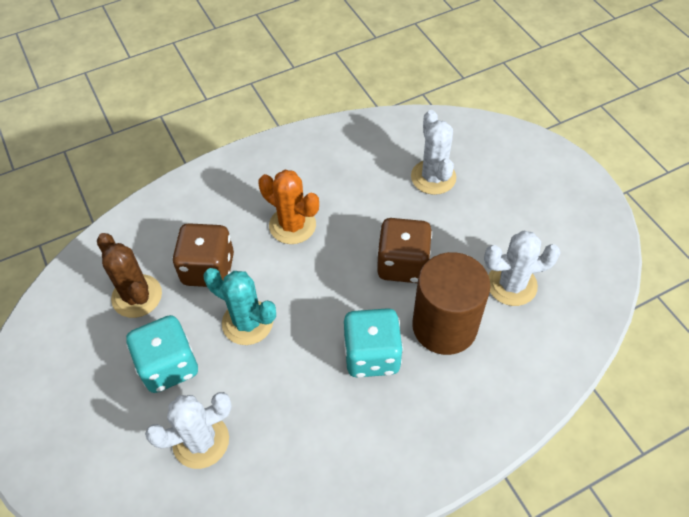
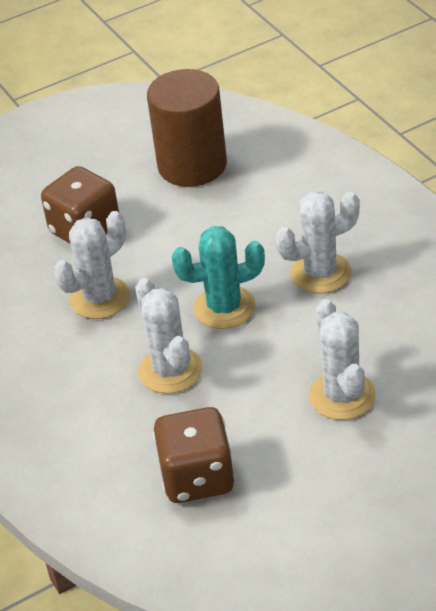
brown cactus: 1 -> 0
orange cactus: 1 -> 0
turquoise dice: 2 -> 0
white cactus: 3 -> 4

